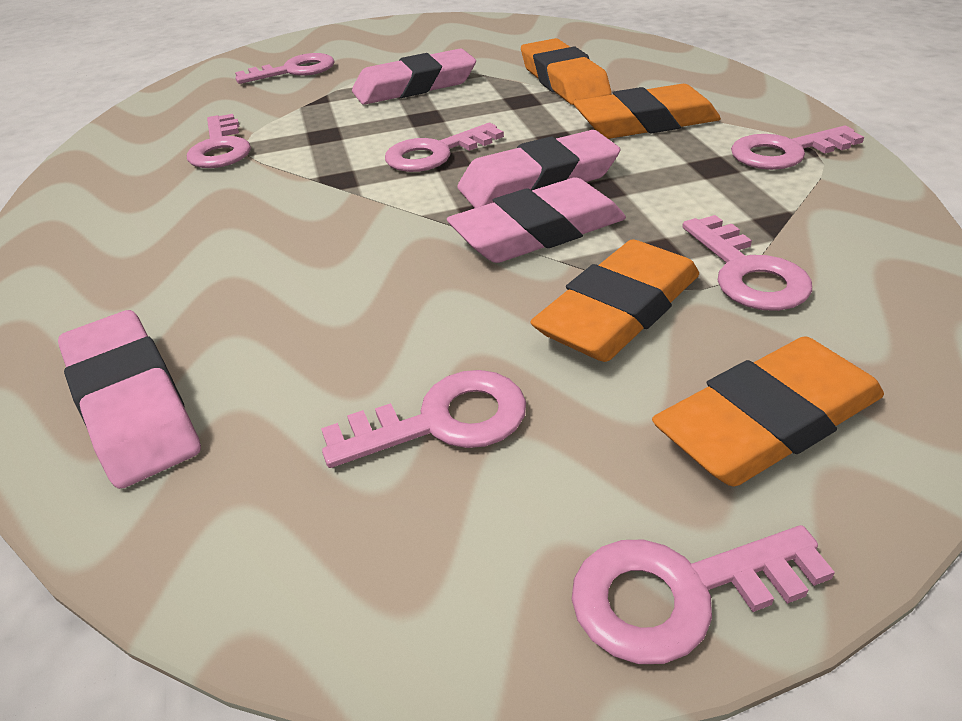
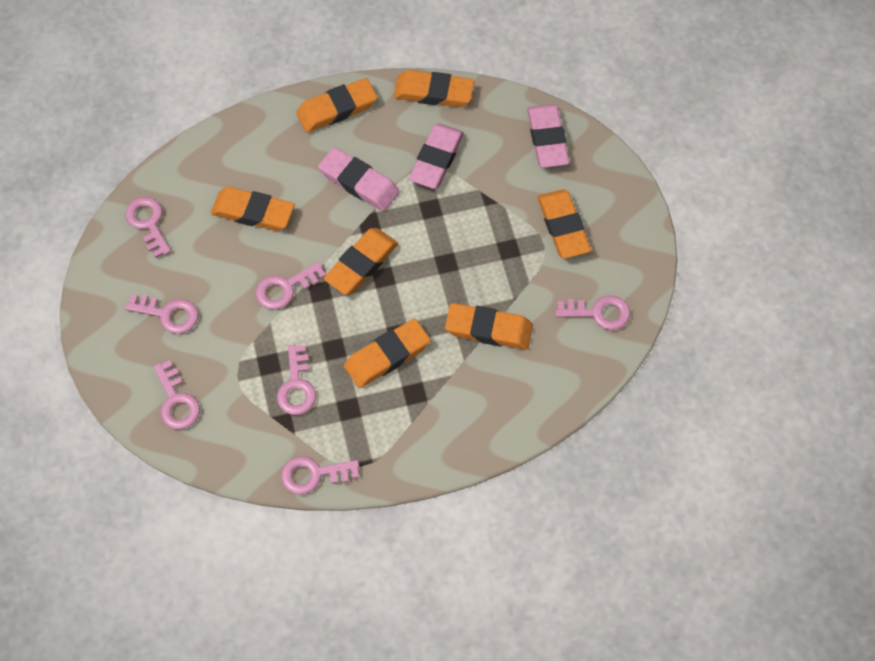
orange eraser: 4 -> 7
pink eraser: 4 -> 3

